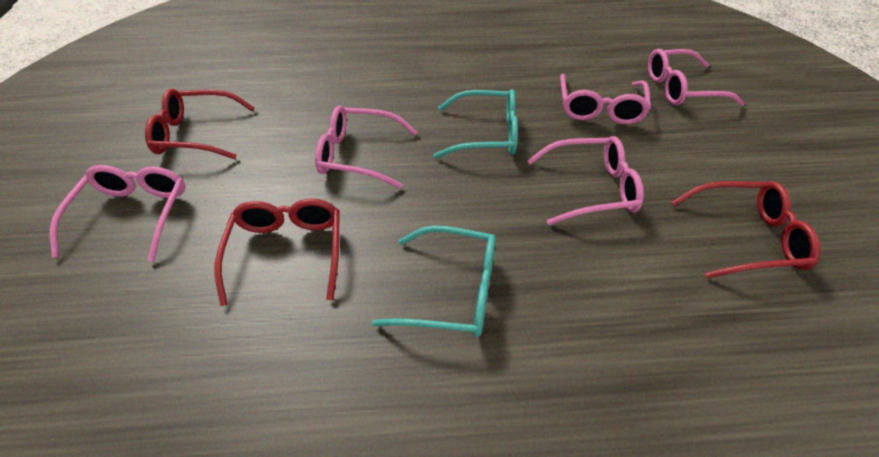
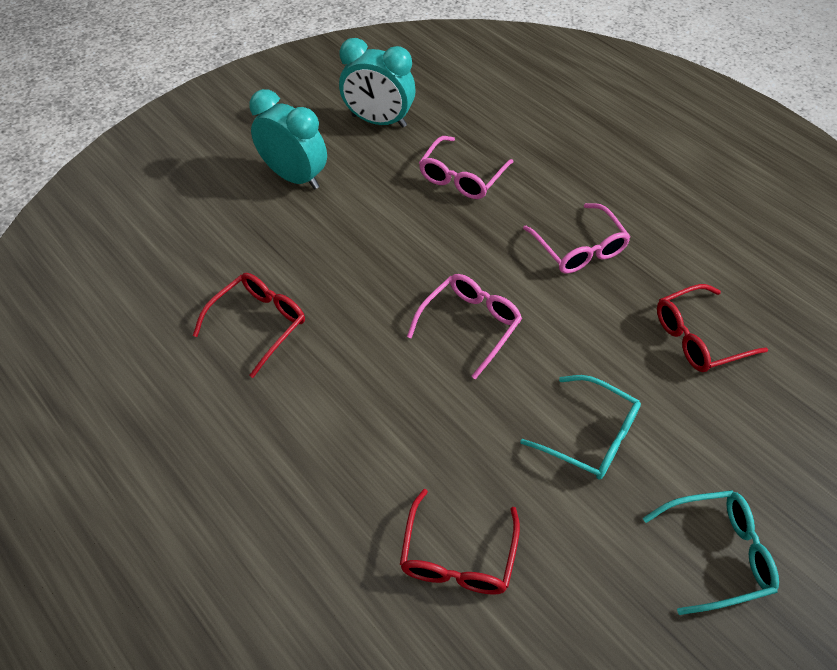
pink glasses: 5 -> 3
turquoise clock: 0 -> 2

